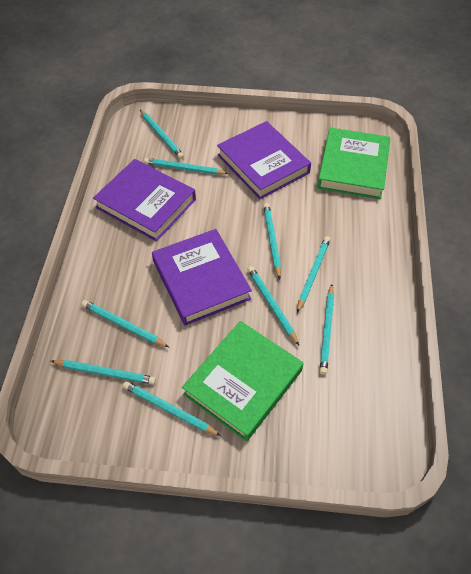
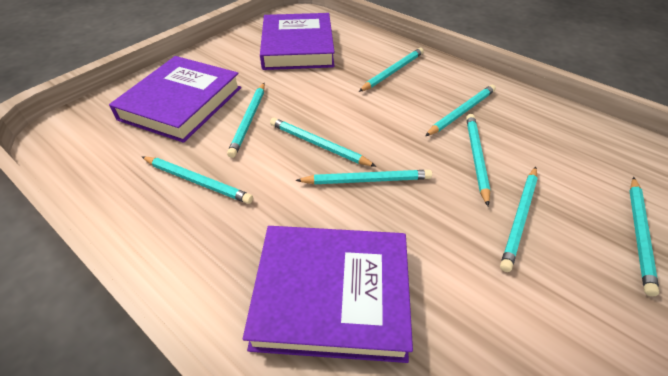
green book: 2 -> 0

